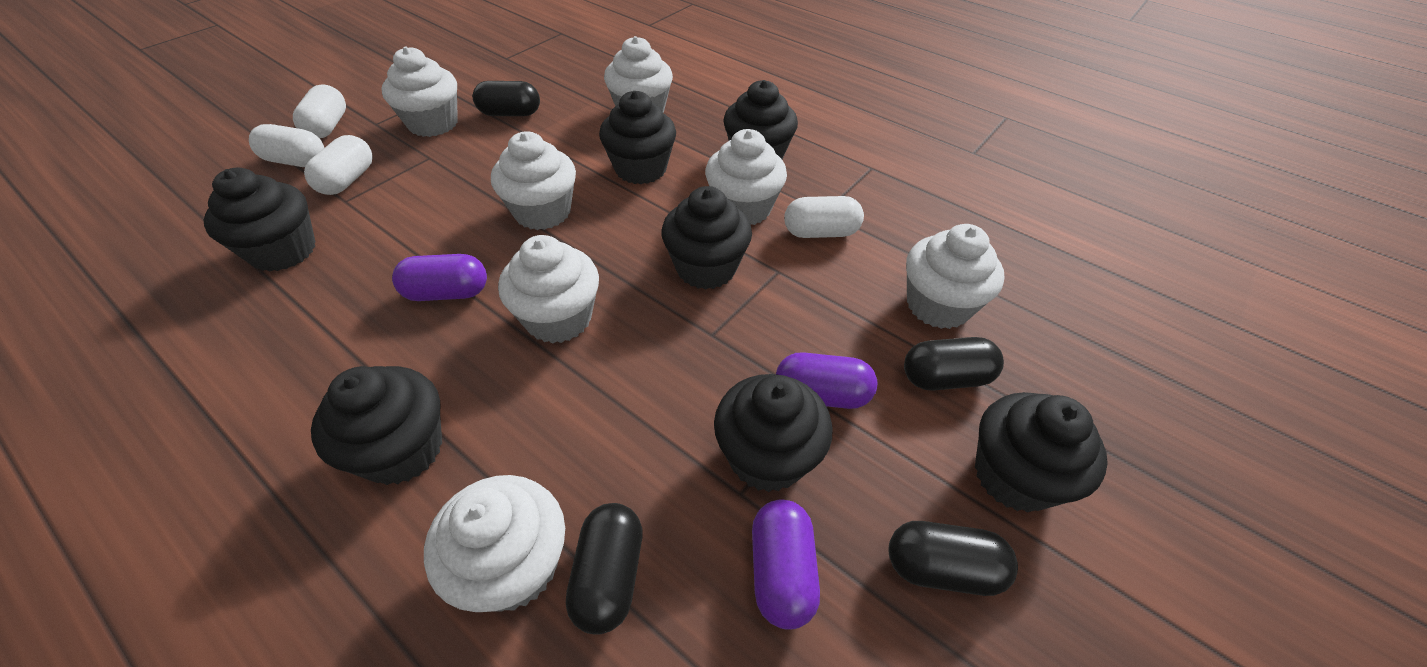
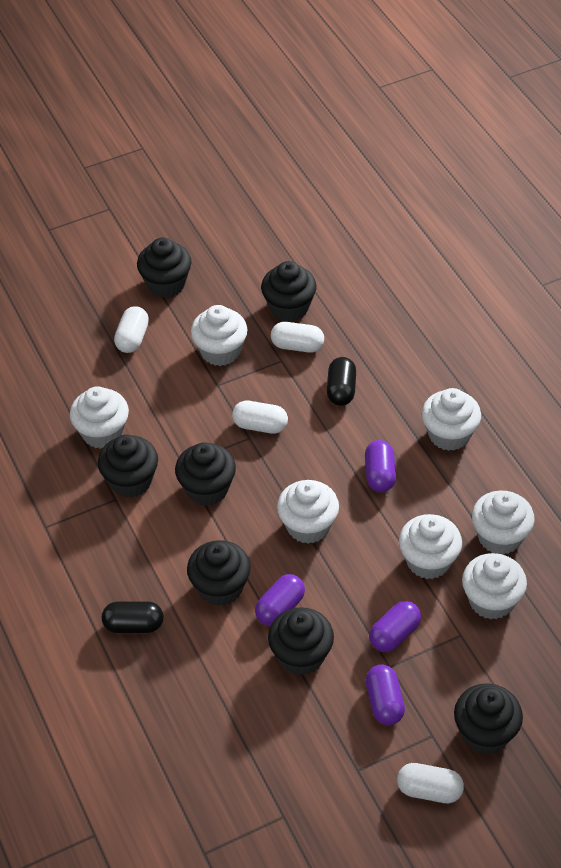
black capsule: 4 -> 2
purple capsule: 3 -> 4

